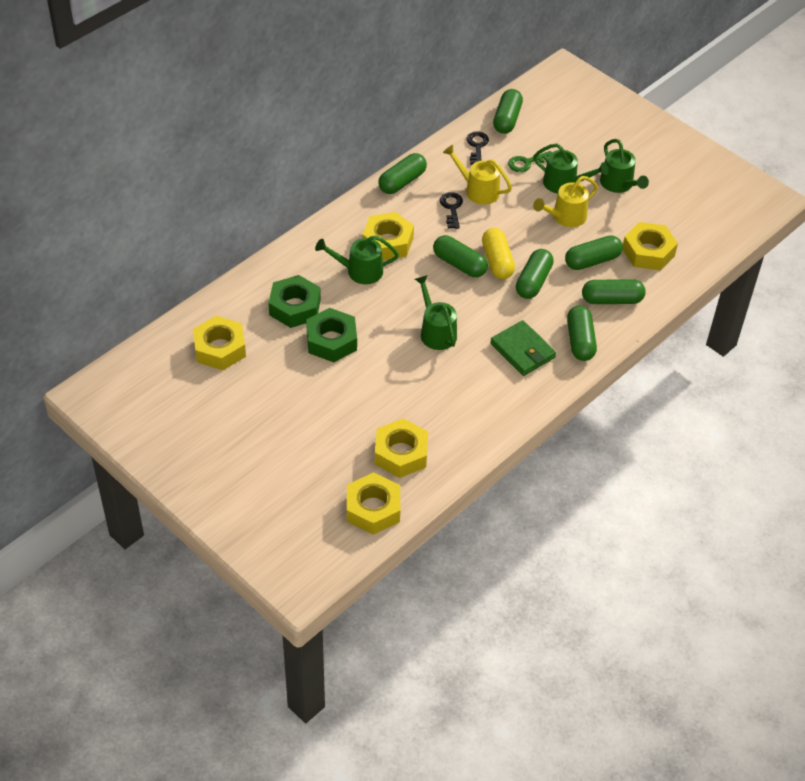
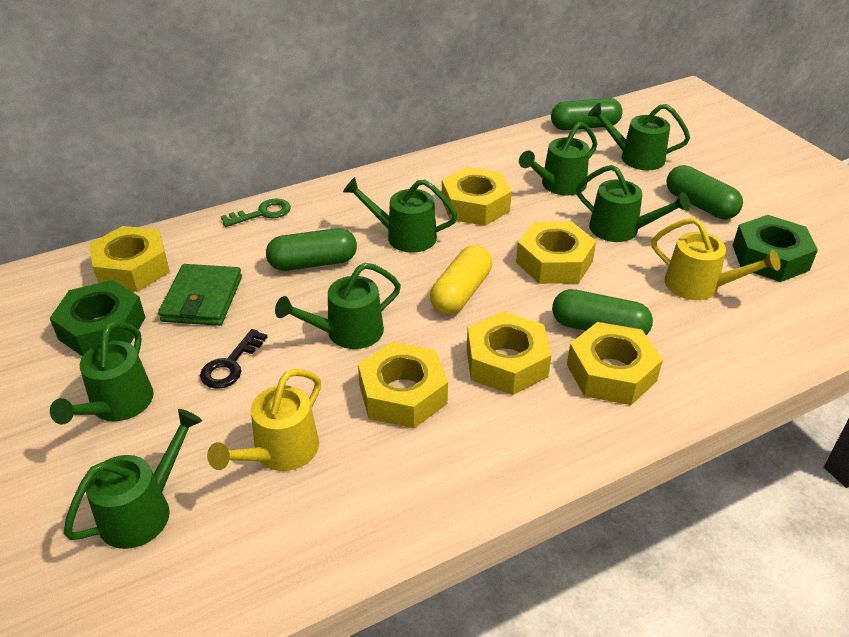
black key: 2 -> 1
green capsule: 7 -> 4
green watering can: 4 -> 7
yellow nut: 5 -> 6

